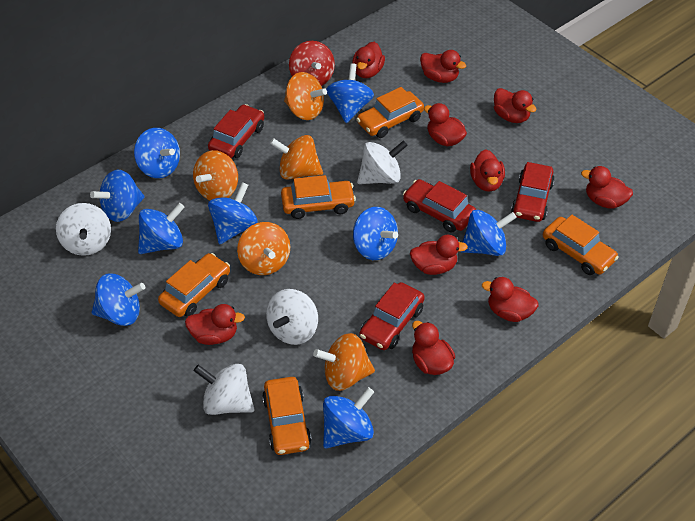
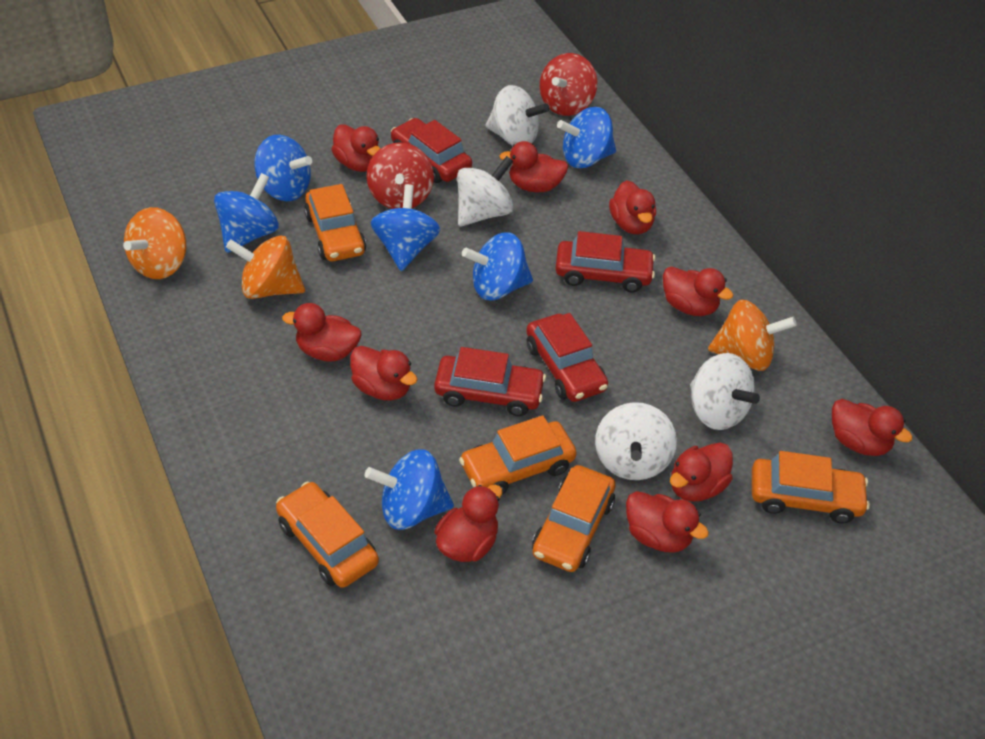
blue spinning top: 9 -> 6
orange spinning top: 5 -> 3
red spinning top: 1 -> 2

